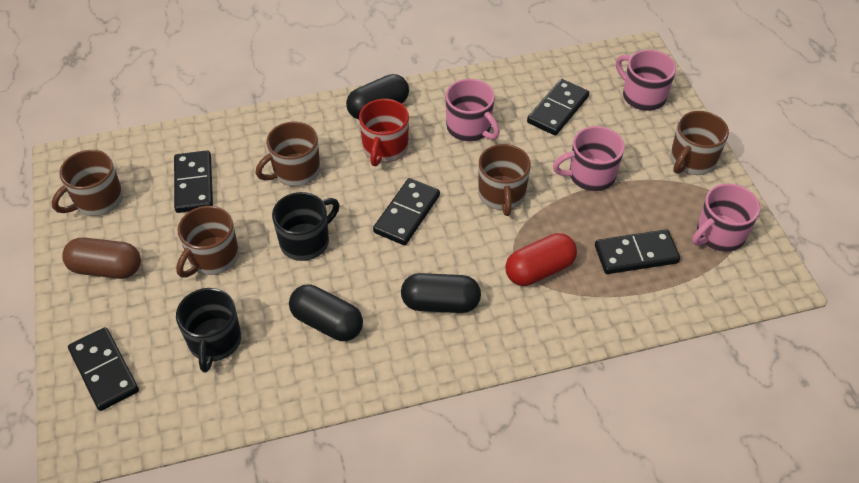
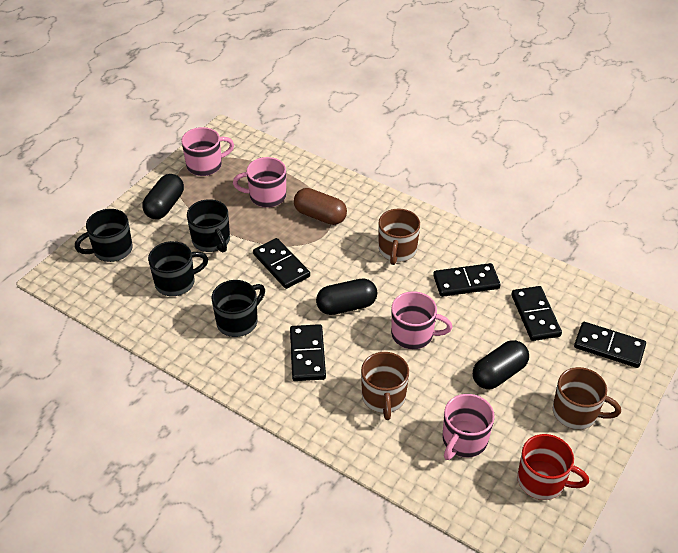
black mug: 2 -> 4
brown mug: 5 -> 3
red capsule: 1 -> 0

